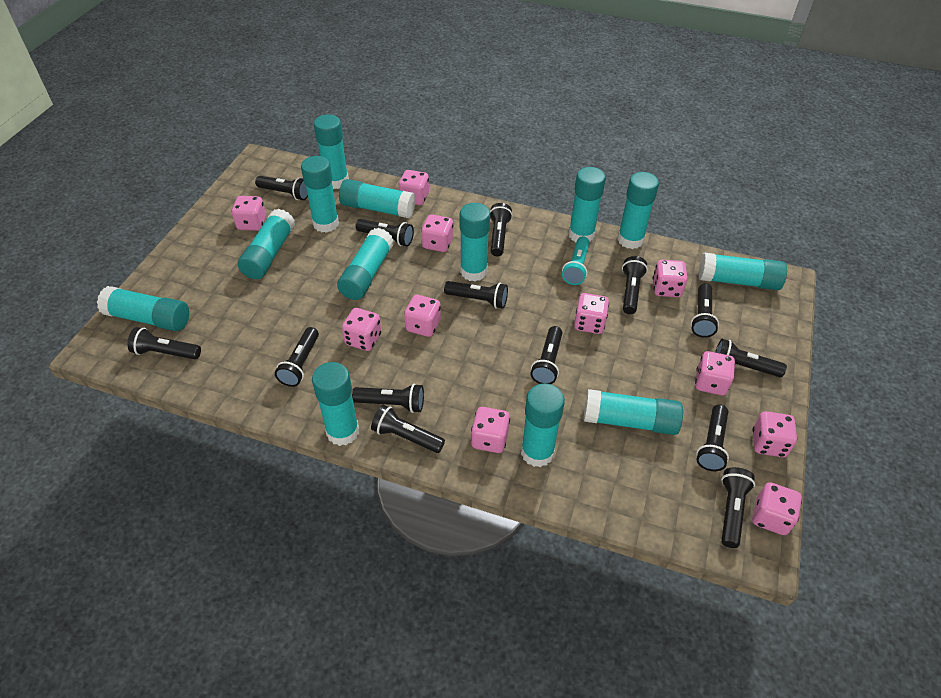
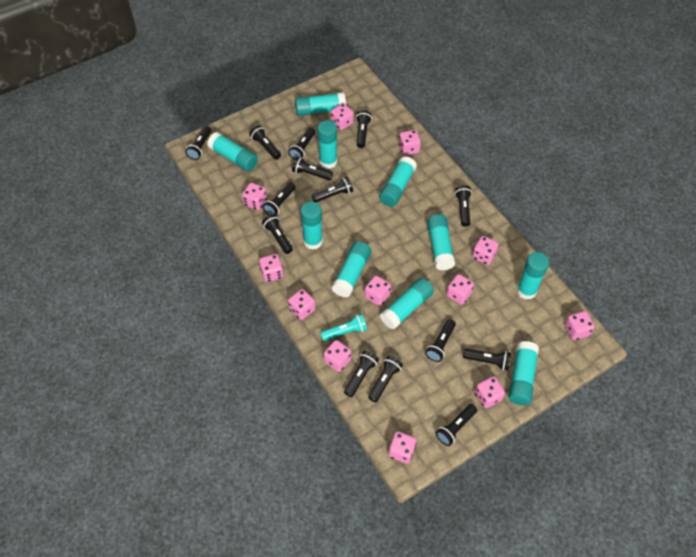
pink dice: 11 -> 12
turquoise glue stick: 13 -> 10

